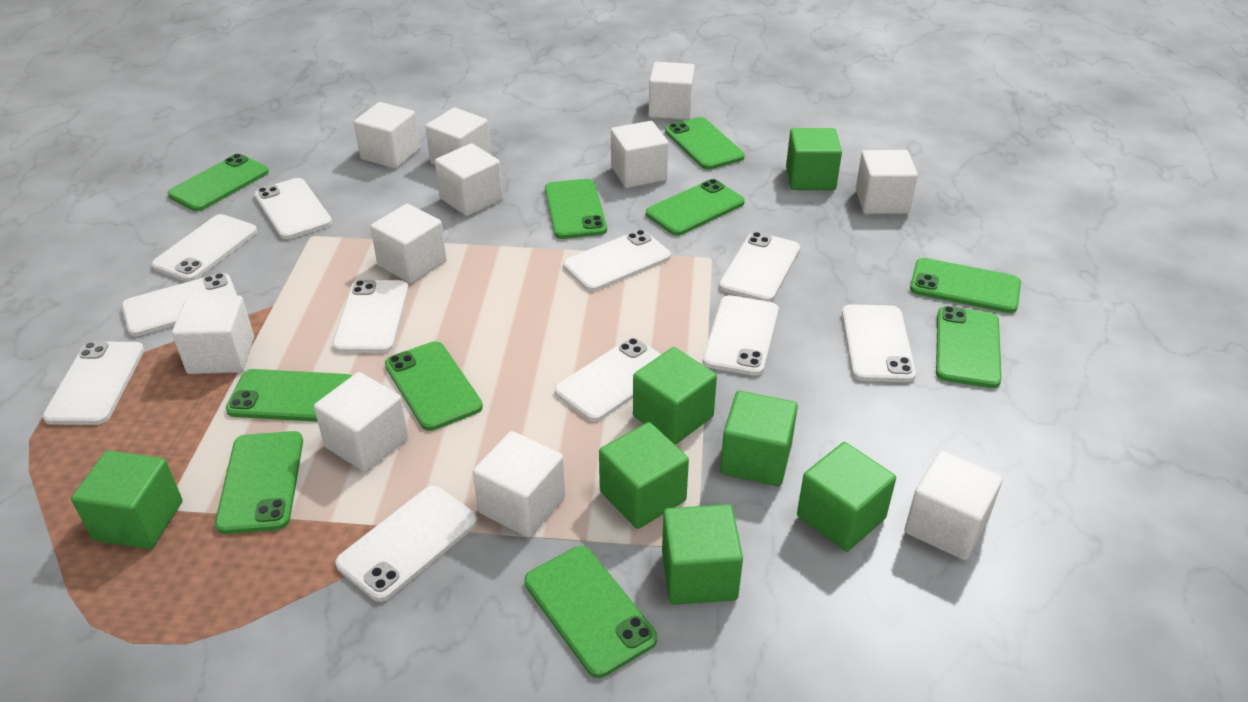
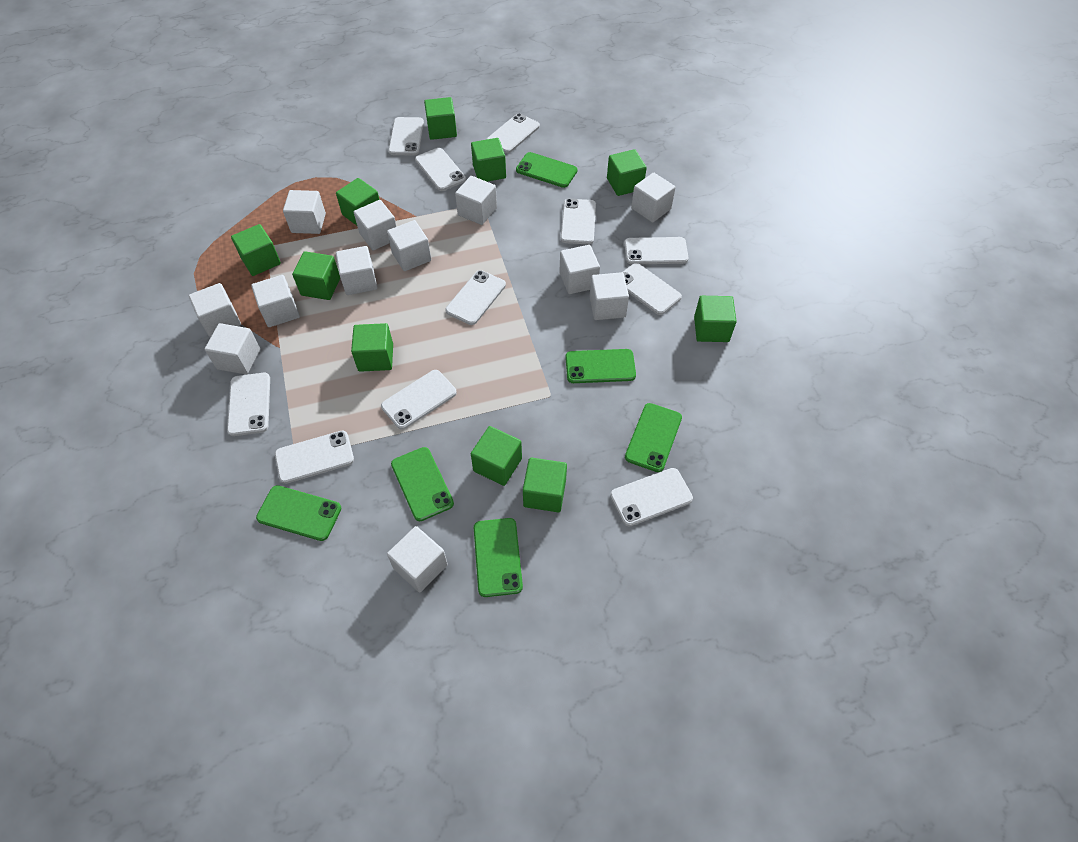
green cube: 7 -> 10
green phone: 10 -> 6
white cube: 11 -> 12

